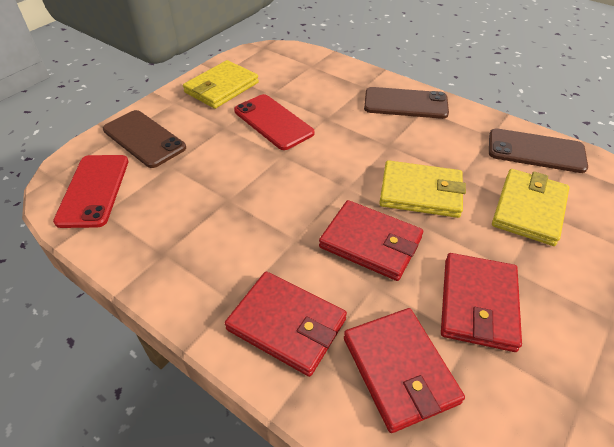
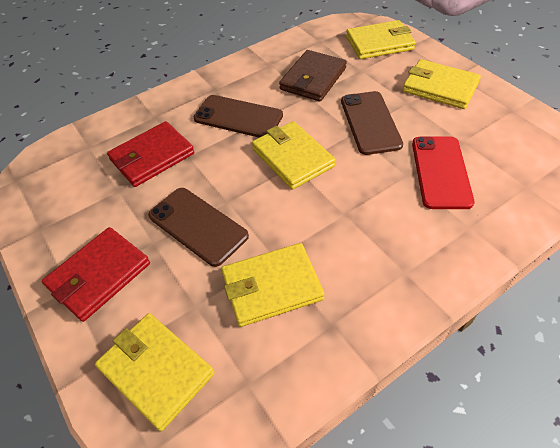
brown wallet: 0 -> 1
red phone: 2 -> 1
red wallet: 4 -> 2
yellow wallet: 3 -> 5

